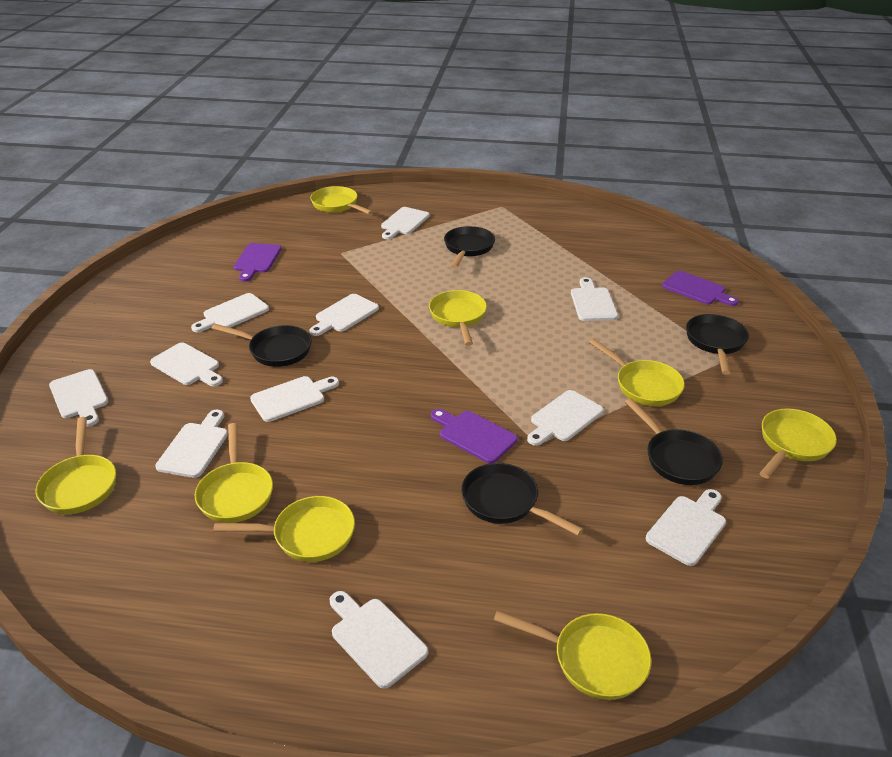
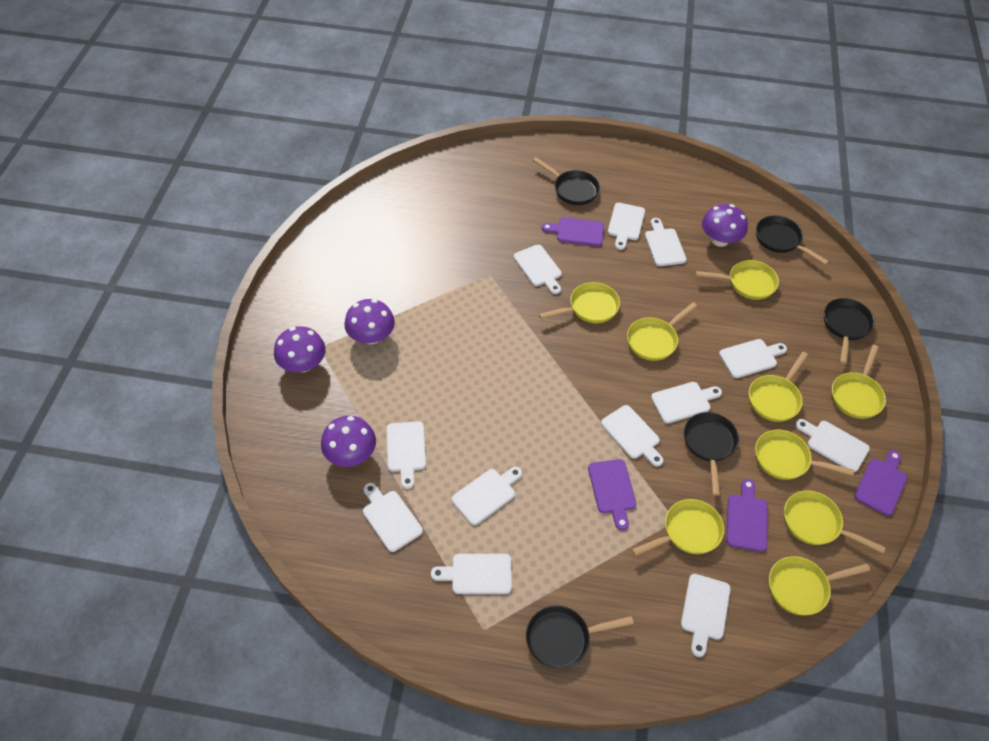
purple cutting board: 3 -> 4
purple mushroom: 0 -> 4
white cutting board: 11 -> 12
yellow pan: 8 -> 9

